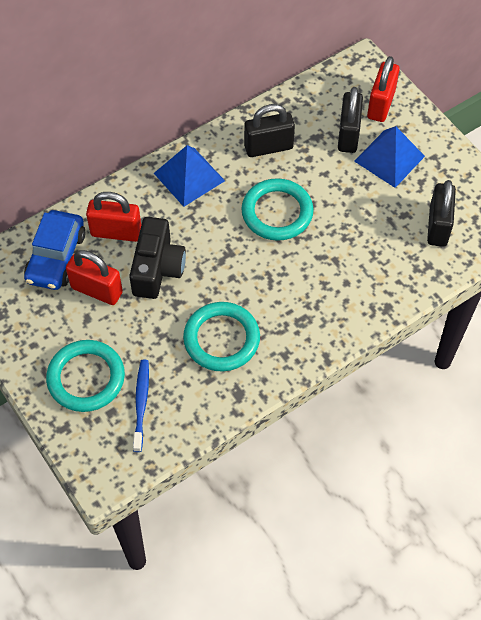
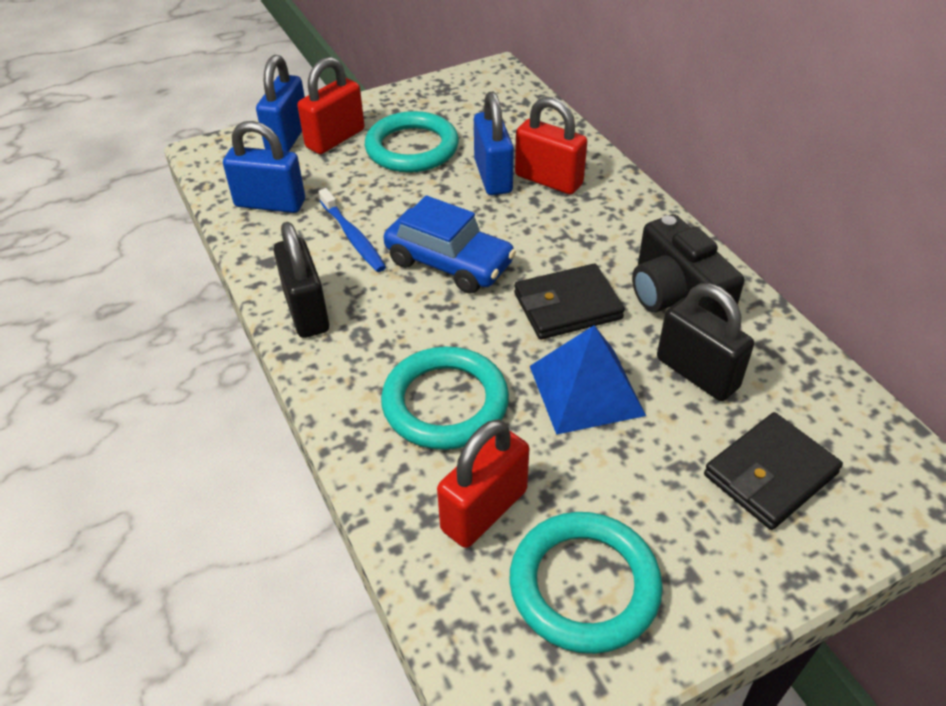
black padlock: 3 -> 2
black wallet: 0 -> 2
blue padlock: 0 -> 3
blue pyramid: 2 -> 1

